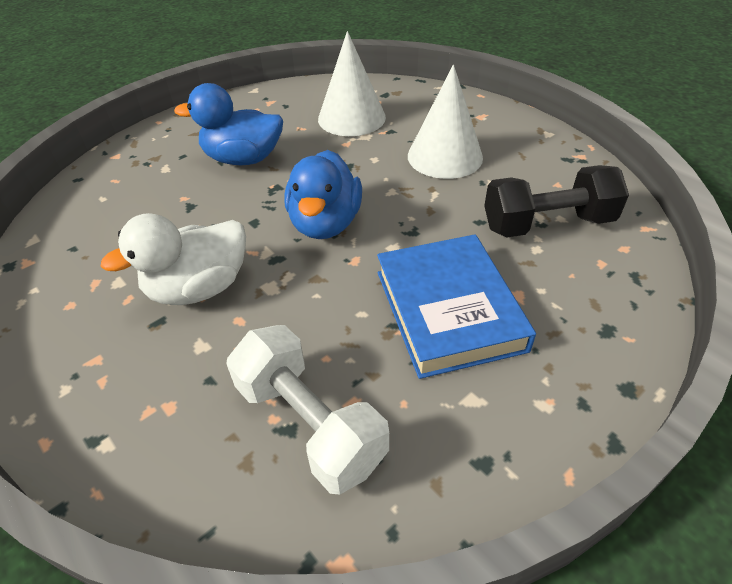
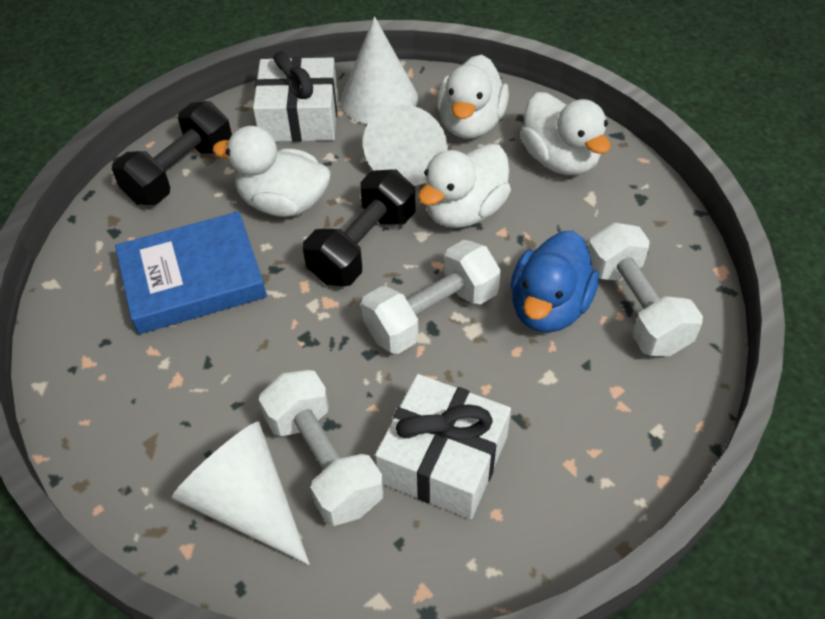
black dumbbell: 1 -> 2
blue duck: 2 -> 1
white cone: 2 -> 3
white duck: 1 -> 4
white dumbbell: 1 -> 3
white gift: 0 -> 2

